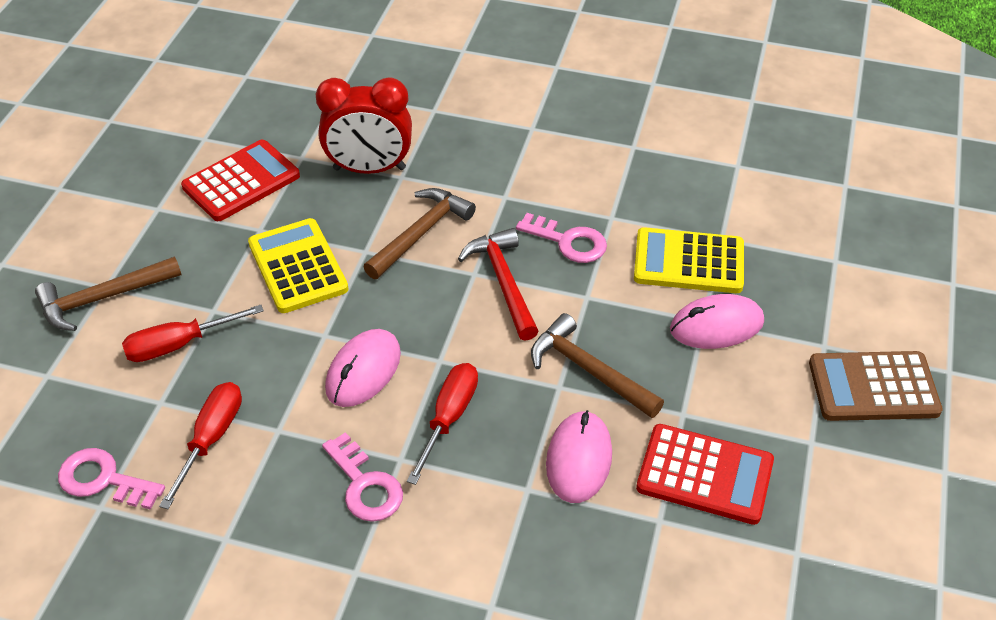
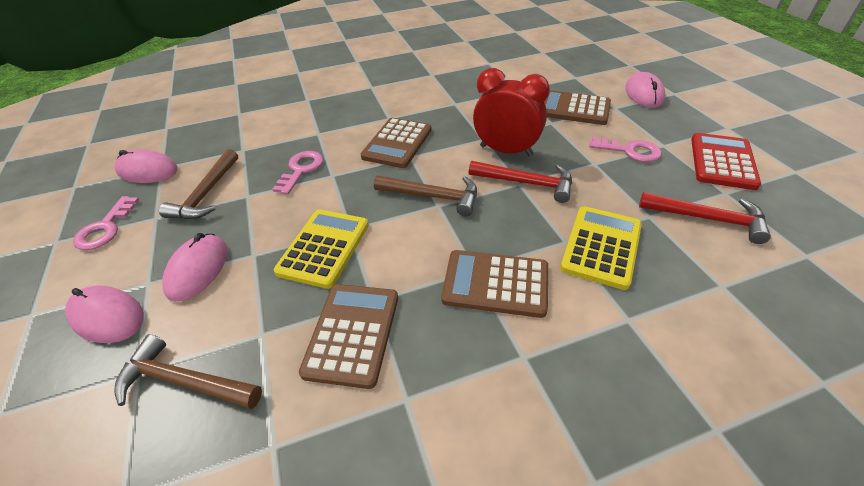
brown calculator: 1 -> 4
pink mouse: 3 -> 4
red calculator: 2 -> 1
red hammer: 1 -> 2
red screwdriver: 3 -> 0

